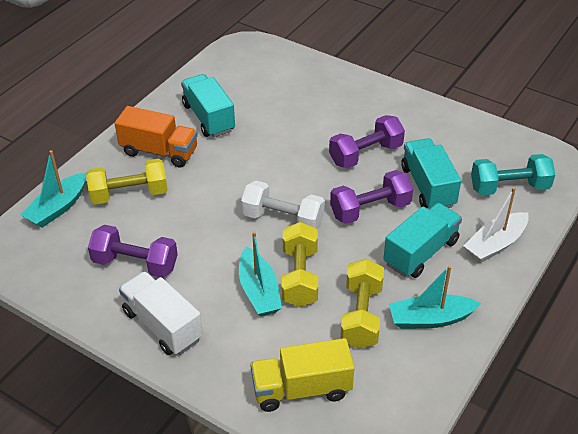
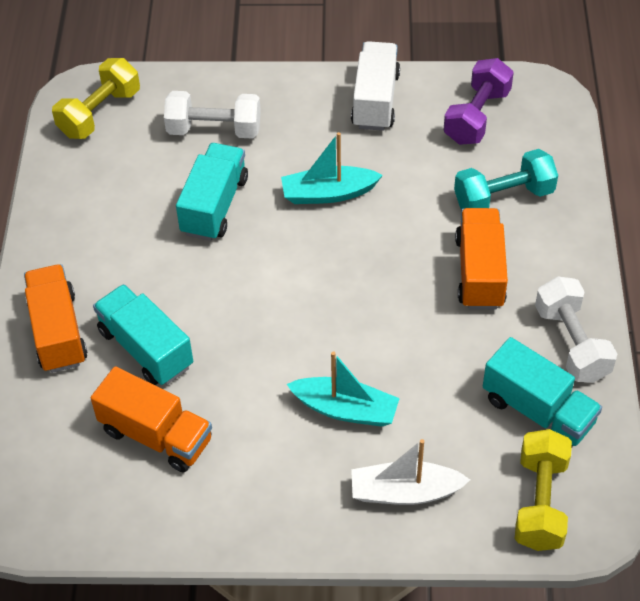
orange truck: 1 -> 3
purple dumbbell: 3 -> 1
turquoise boat: 3 -> 2
white dumbbell: 1 -> 2
yellow dumbbell: 3 -> 2
yellow truck: 1 -> 0

